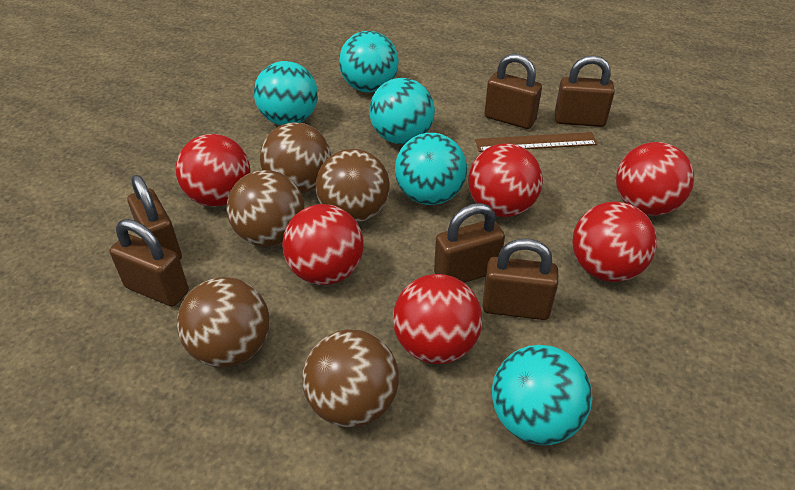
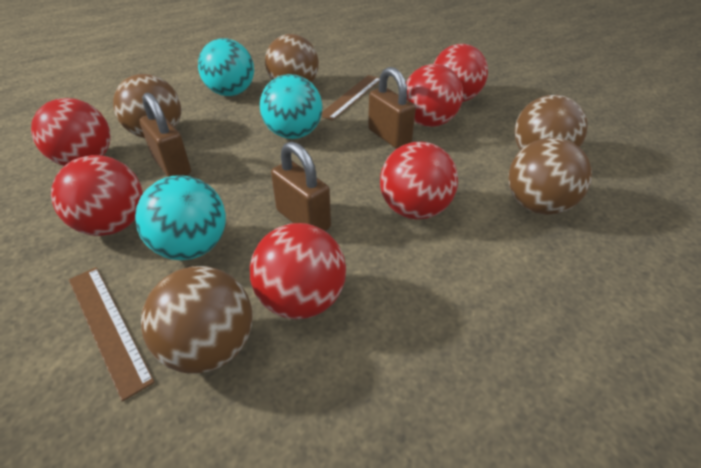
brown padlock: 6 -> 3
brown ruler: 1 -> 2
turquoise ball: 5 -> 3

